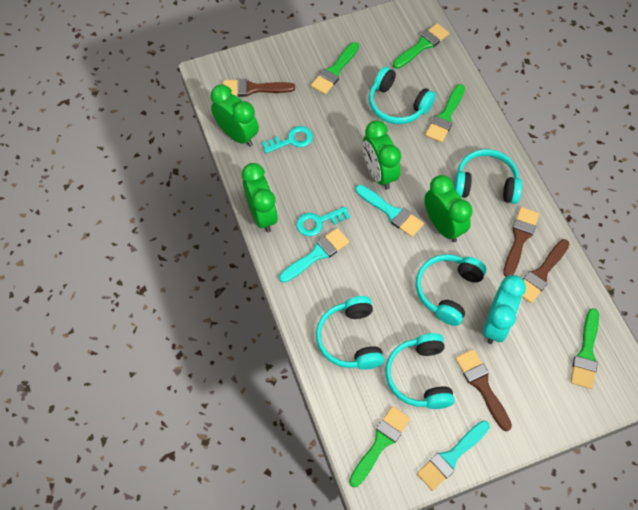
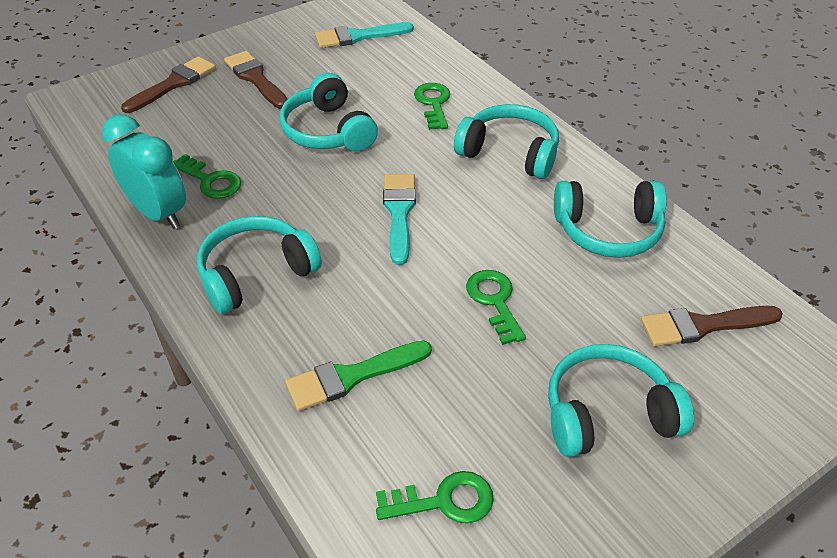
brown brush: 4 -> 3
green brush: 5 -> 1
green clock: 4 -> 0
green key: 0 -> 4
turquoise brush: 3 -> 2
turquoise key: 2 -> 0

